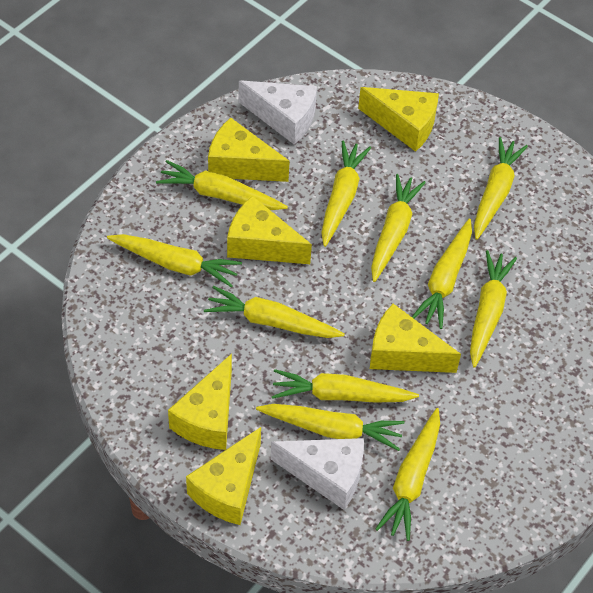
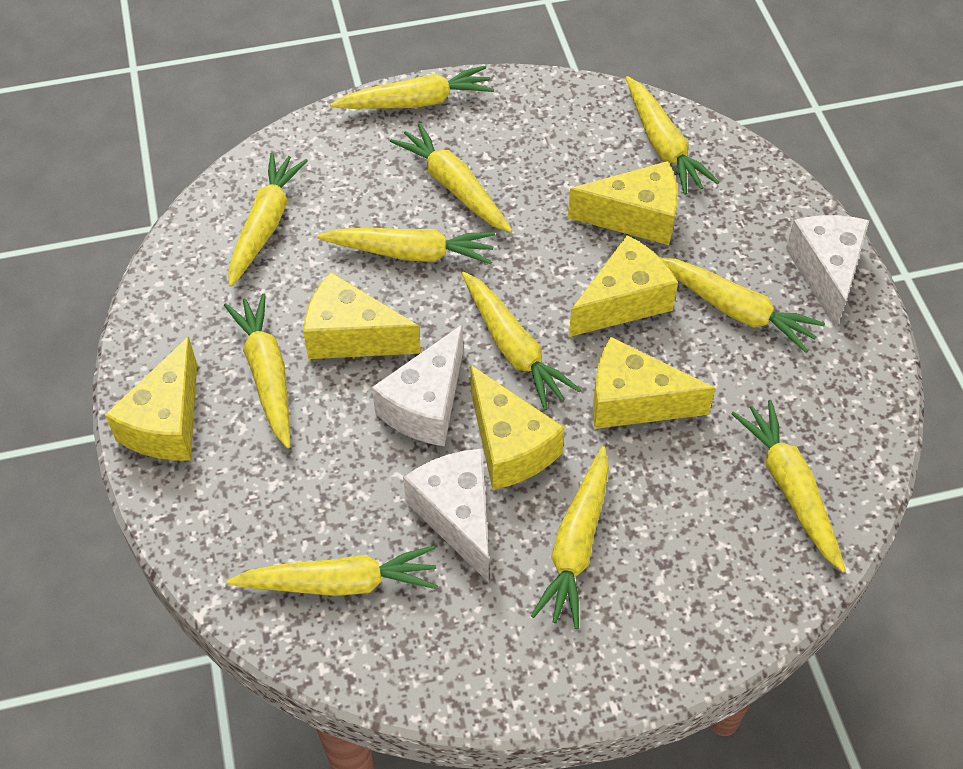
white cheese: 2 -> 3

